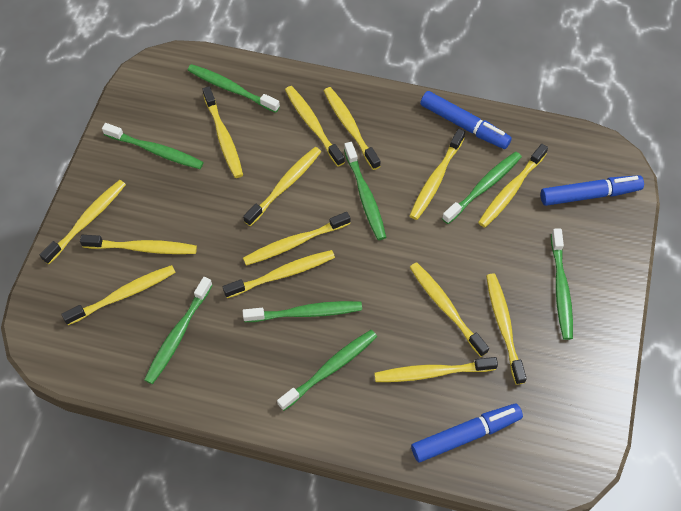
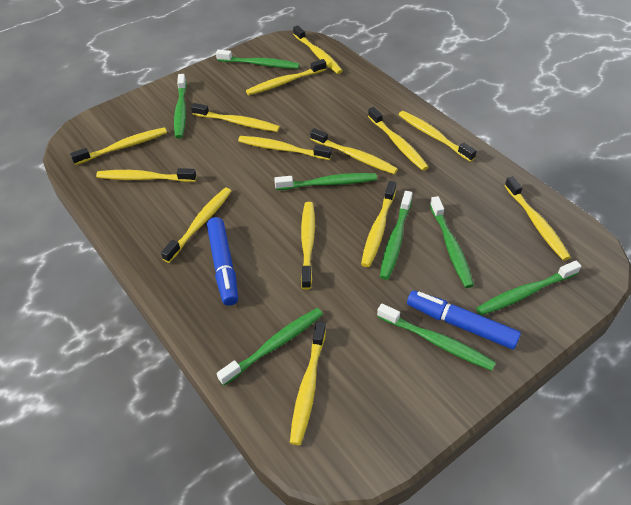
blue marker: 3 -> 2

